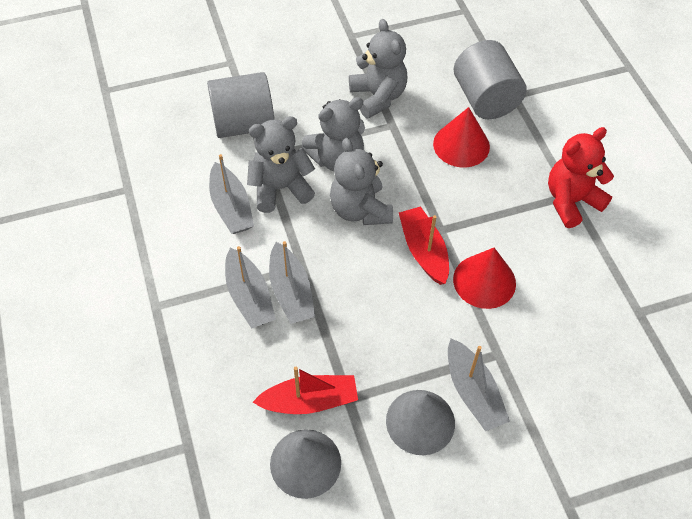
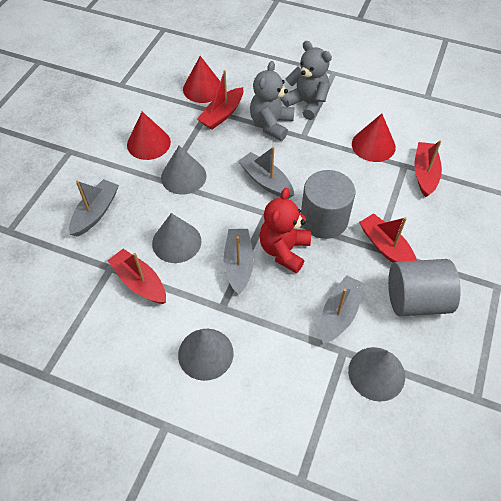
grey cone: 2 -> 4
grey teddy bear: 4 -> 2
red boat: 2 -> 4
red cone: 2 -> 3

